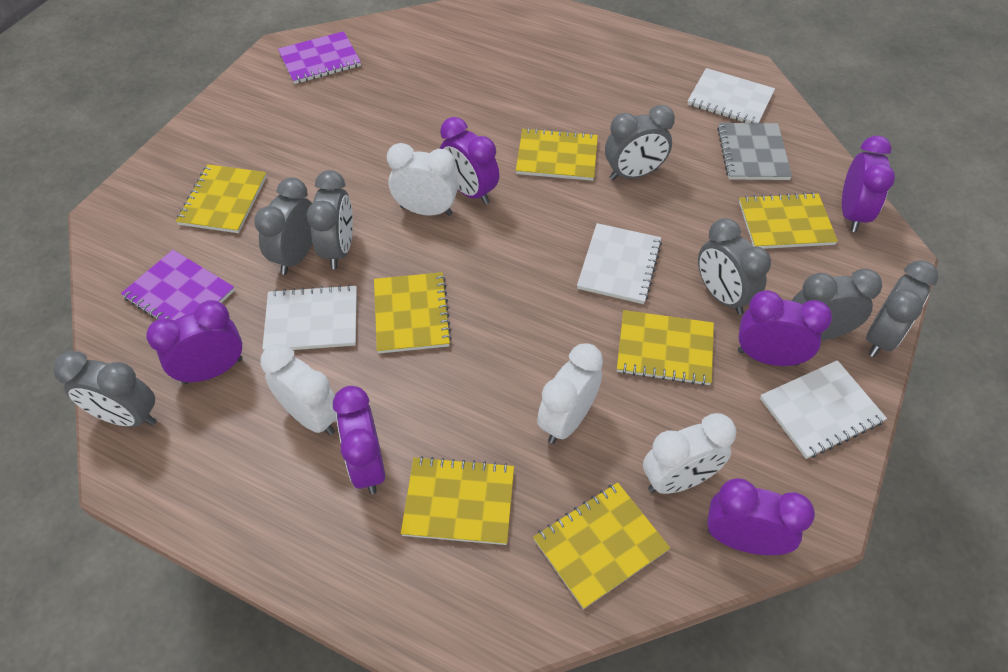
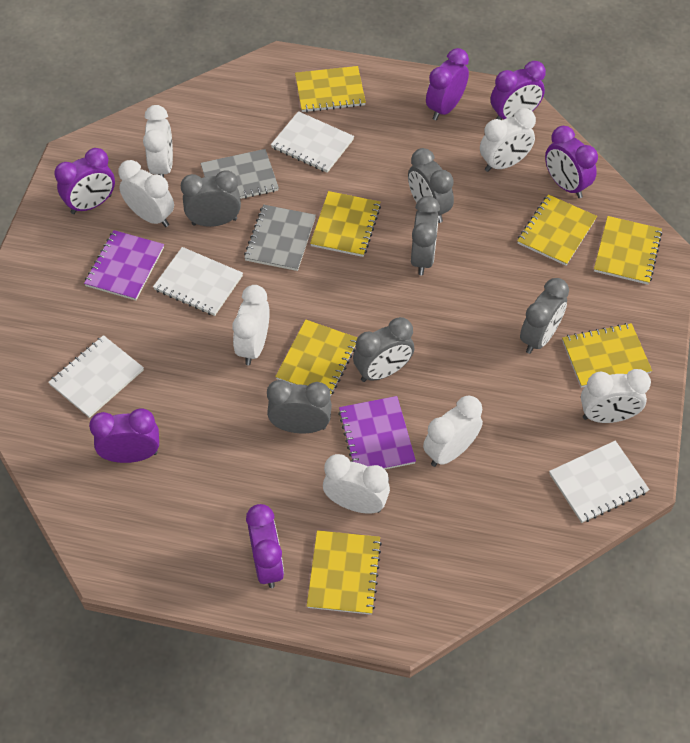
grey clock: 7 -> 6
grey notebook: 1 -> 2
white clock: 4 -> 7

